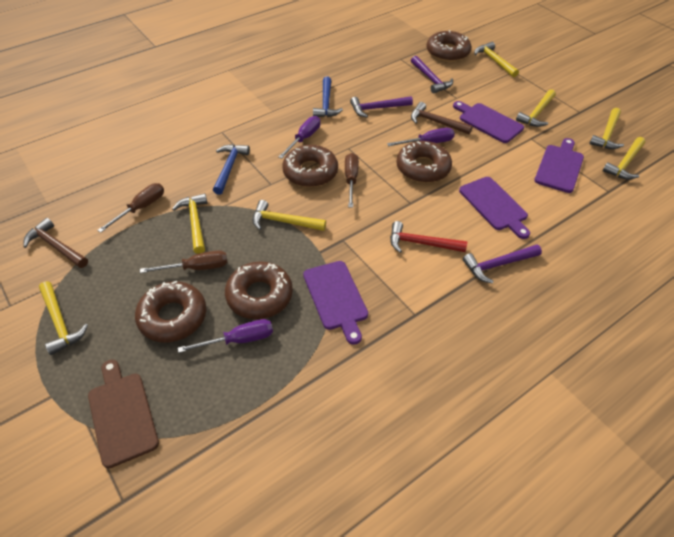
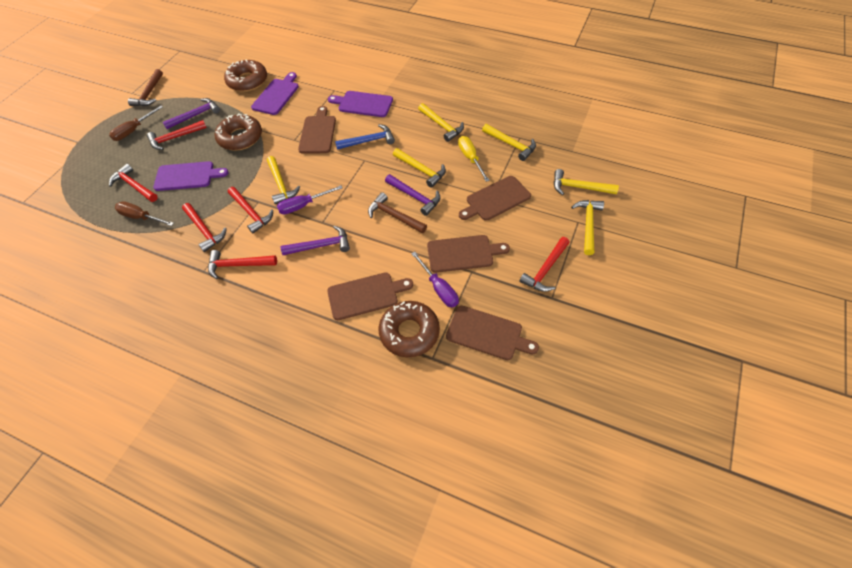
blue hammer: 2 -> 1
brown cutting board: 1 -> 5
brown donut: 5 -> 3
brown screwdriver: 3 -> 2
purple cutting board: 4 -> 3
purple screwdriver: 3 -> 2
red hammer: 1 -> 6
yellow hammer: 7 -> 6
yellow screwdriver: 0 -> 1

